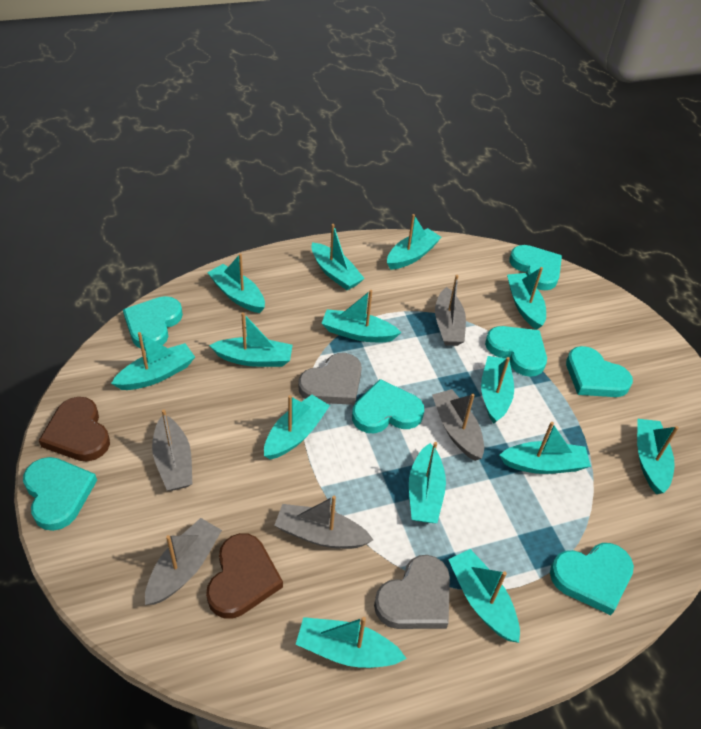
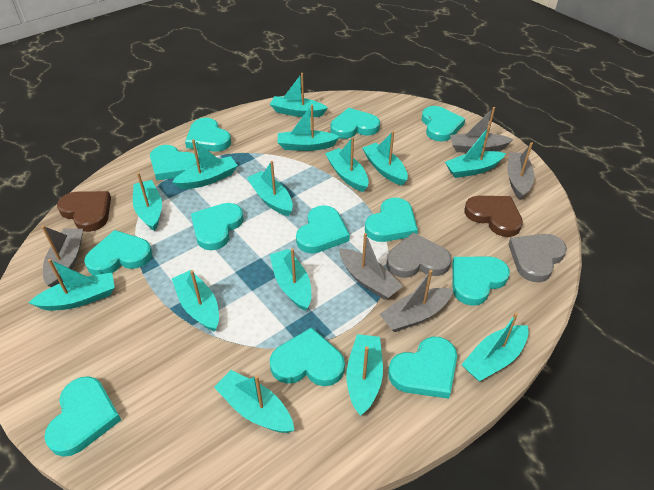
turquoise heart: 7 -> 12

